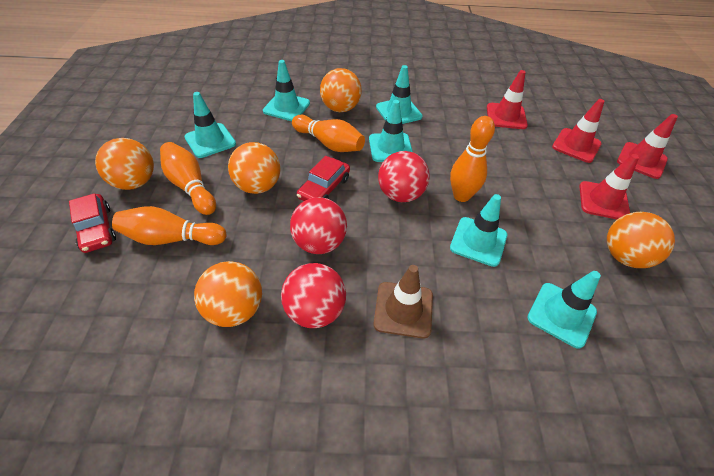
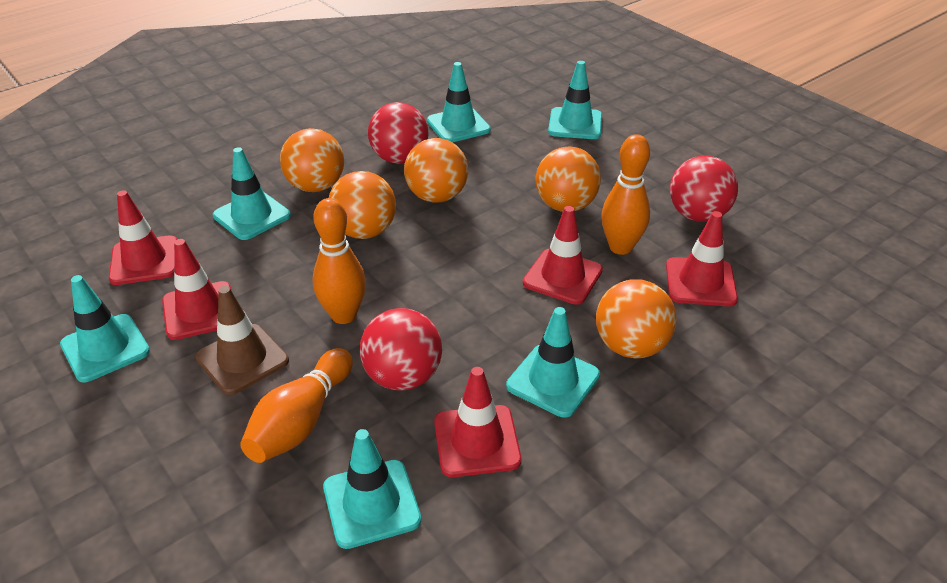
orange bowling pin: 4 -> 3
red car: 2 -> 0
red traffic cone: 4 -> 5

